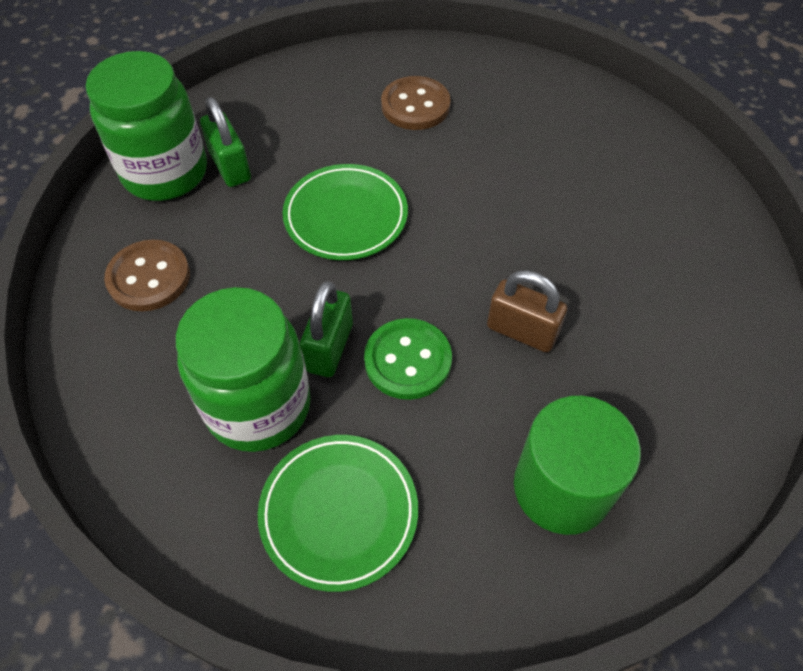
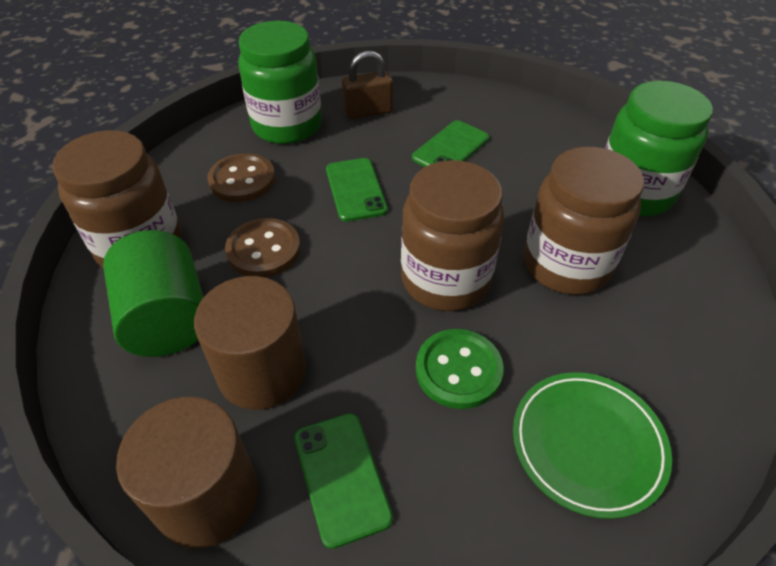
brown cylinder: 0 -> 2
brown jar: 0 -> 3
green padlock: 2 -> 0
green phone: 0 -> 3
green plate: 2 -> 1

